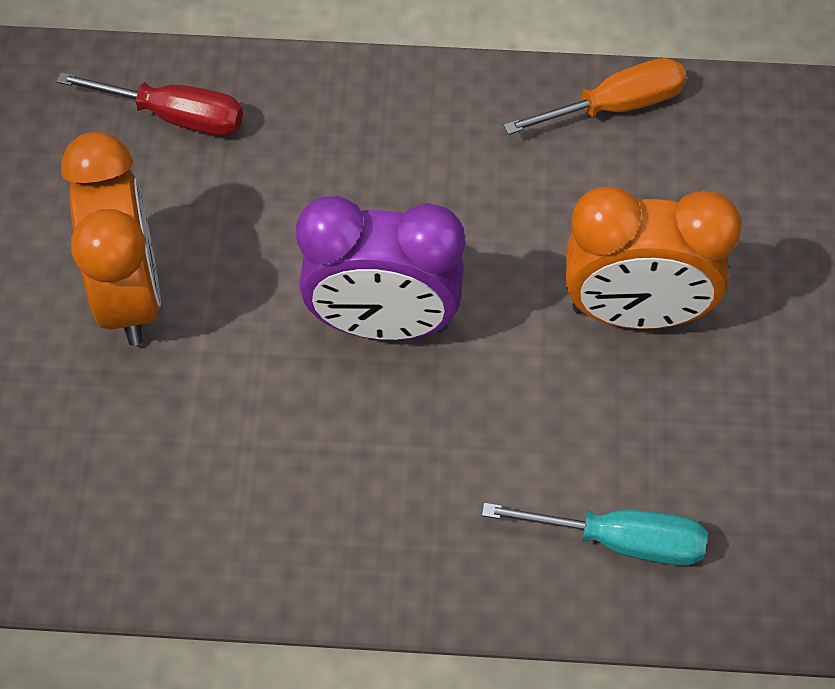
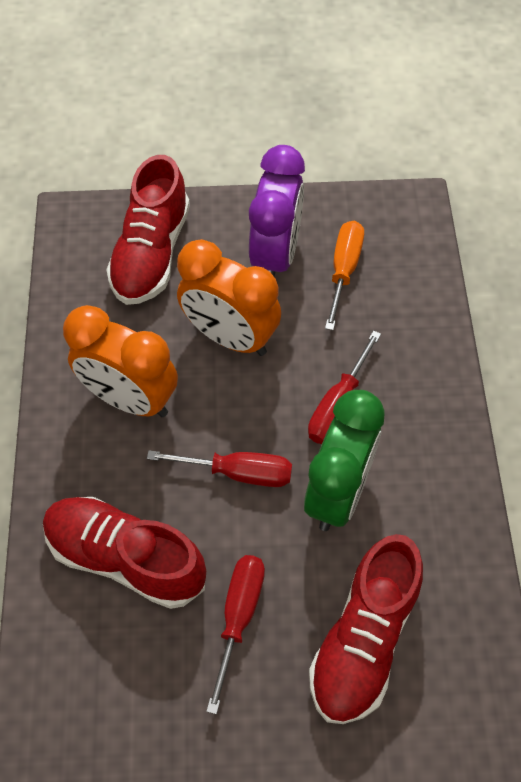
green clock: 0 -> 1
red screwdriver: 1 -> 3
red shoe: 0 -> 3
turquoise screwdriver: 1 -> 0

